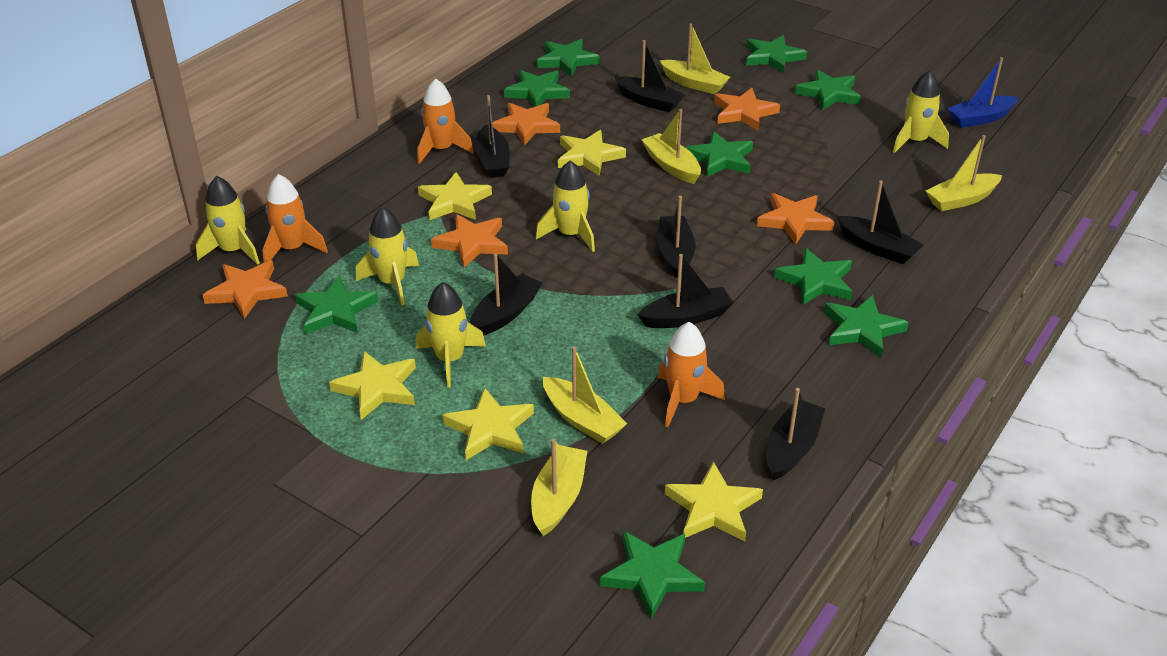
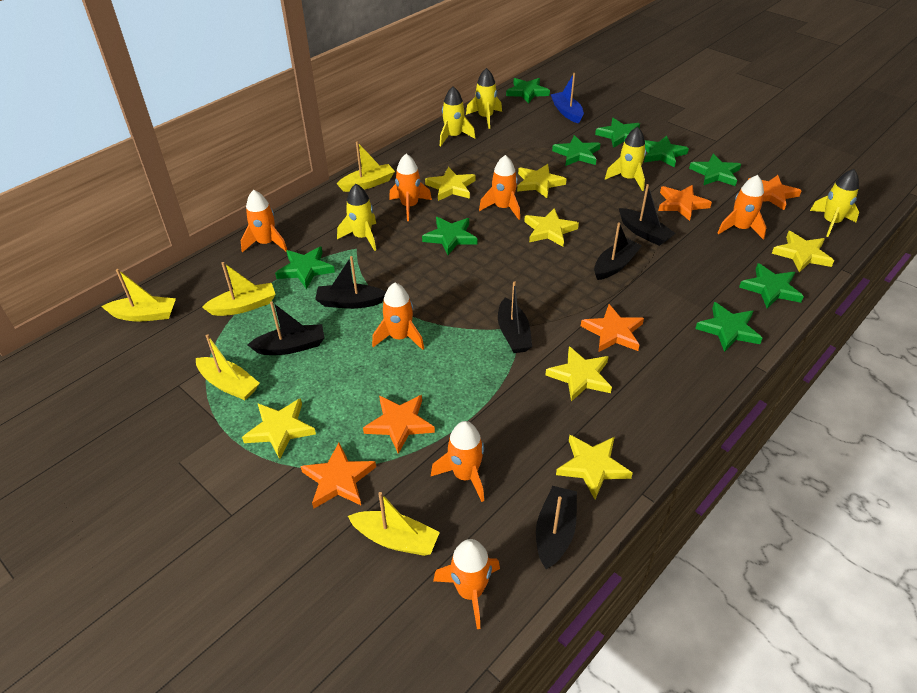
black boat: 7 -> 6
orange rocket: 3 -> 7
yellow star: 5 -> 7

